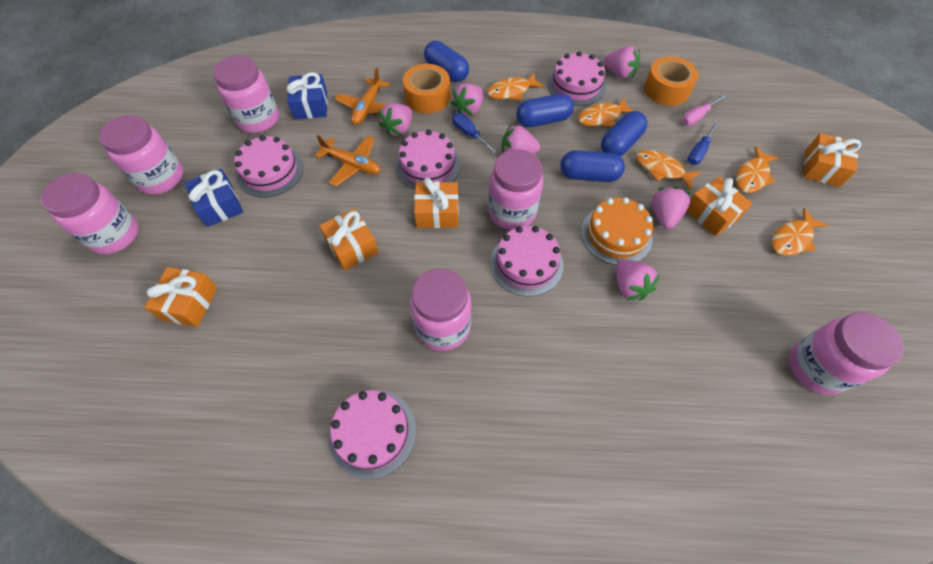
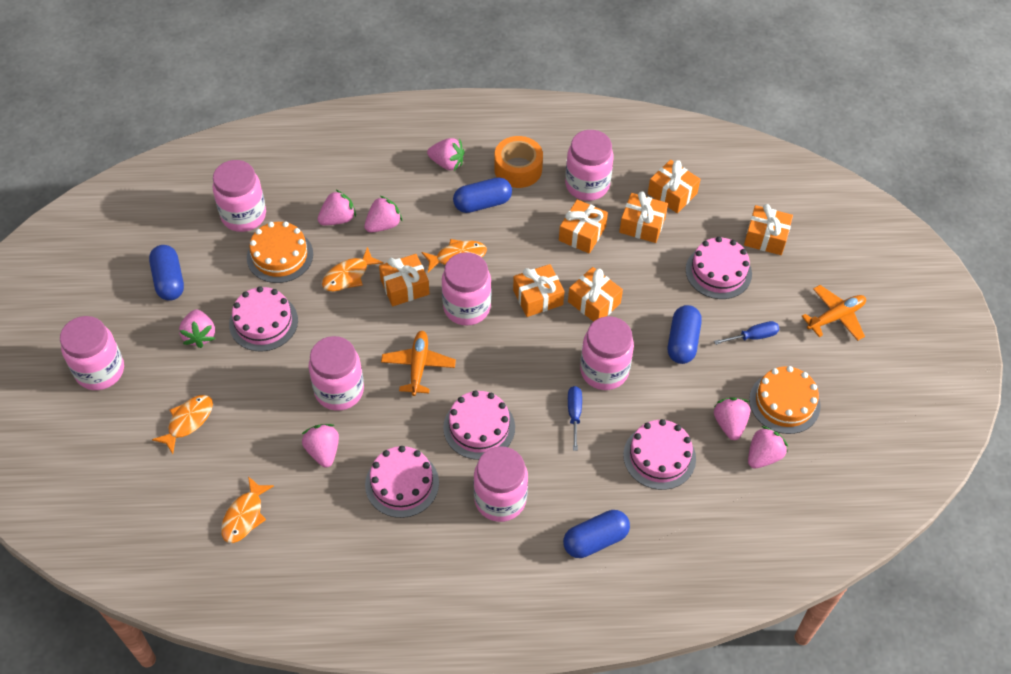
blue gift: 2 -> 0
orange cake: 1 -> 2
orange fish: 5 -> 4
orange gift: 5 -> 7
orange tape: 2 -> 1
pink jar: 6 -> 7
pink screwdriver: 1 -> 0
pink strawberry: 6 -> 7

